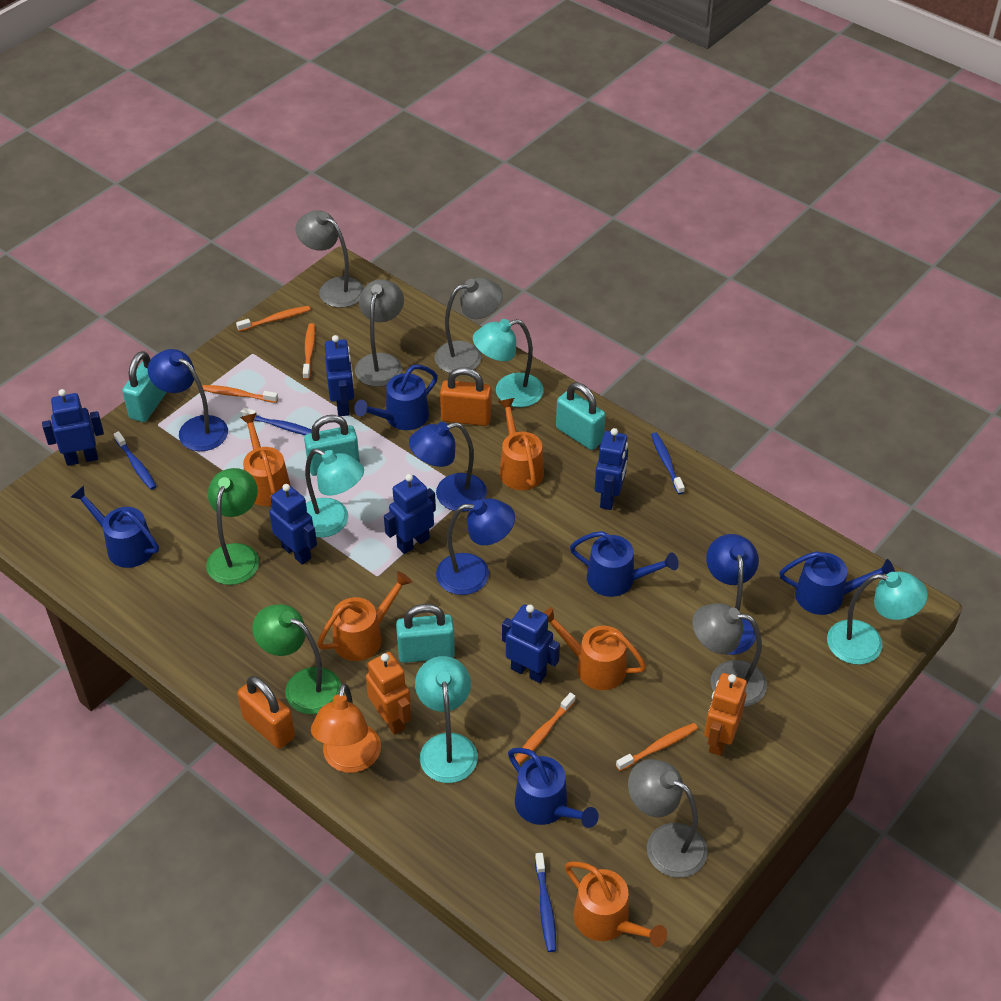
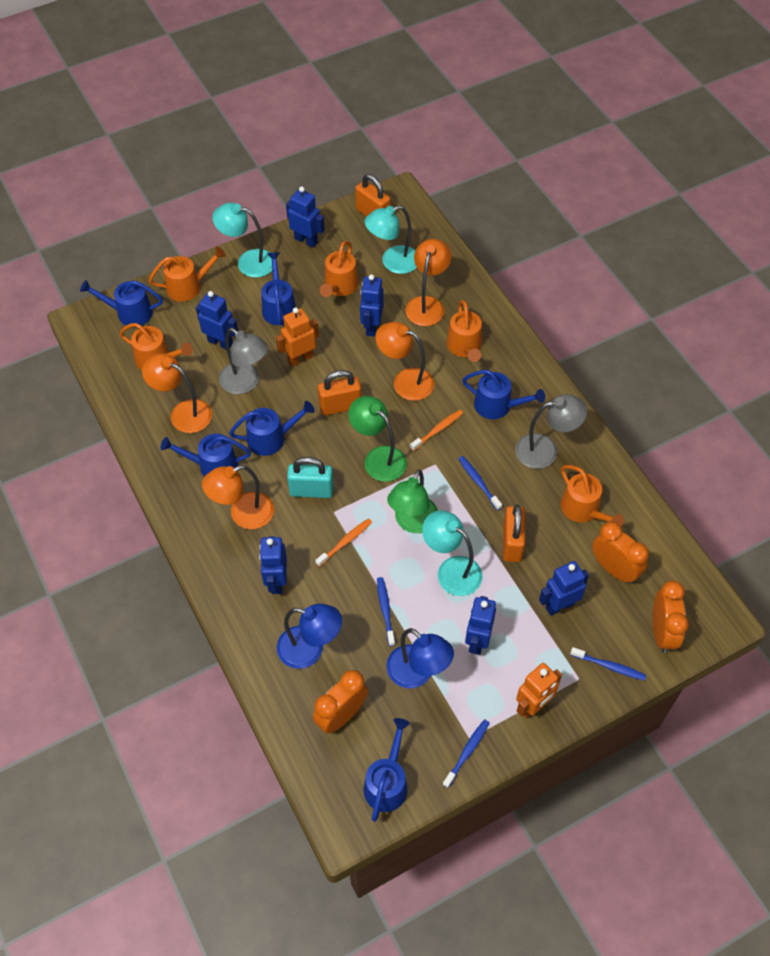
blue lamp: 4 -> 2
blue watering can: 5 -> 6
grey lamp: 5 -> 2
orange clock: 0 -> 3
orange lamp: 1 -> 4
orange padlock: 2 -> 3
orange toothbrush: 5 -> 2
turquoise lamp: 4 -> 3
turquoise padlock: 4 -> 1

